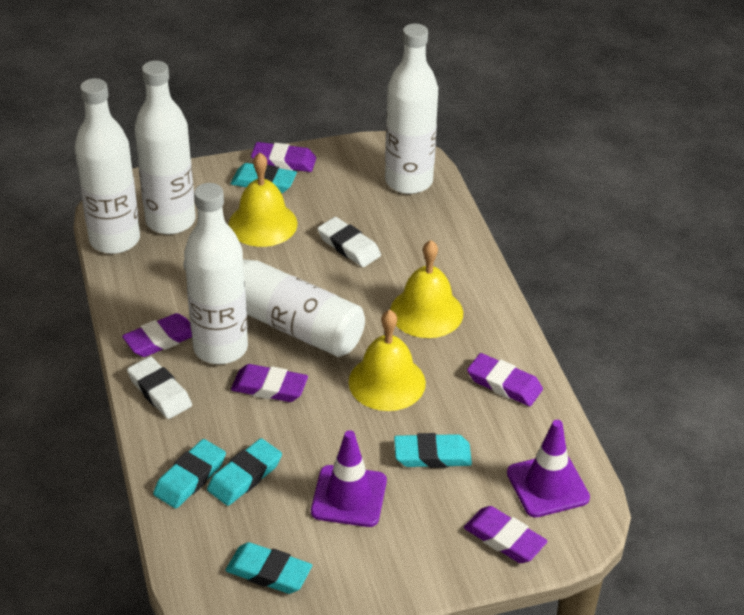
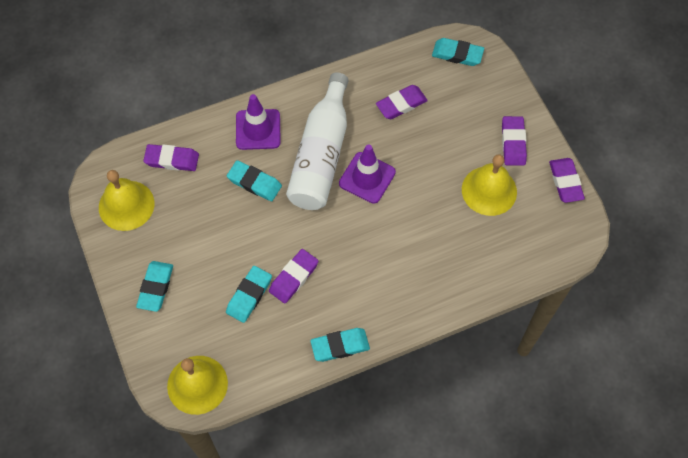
white bottle: 5 -> 1
white eraser: 2 -> 0

